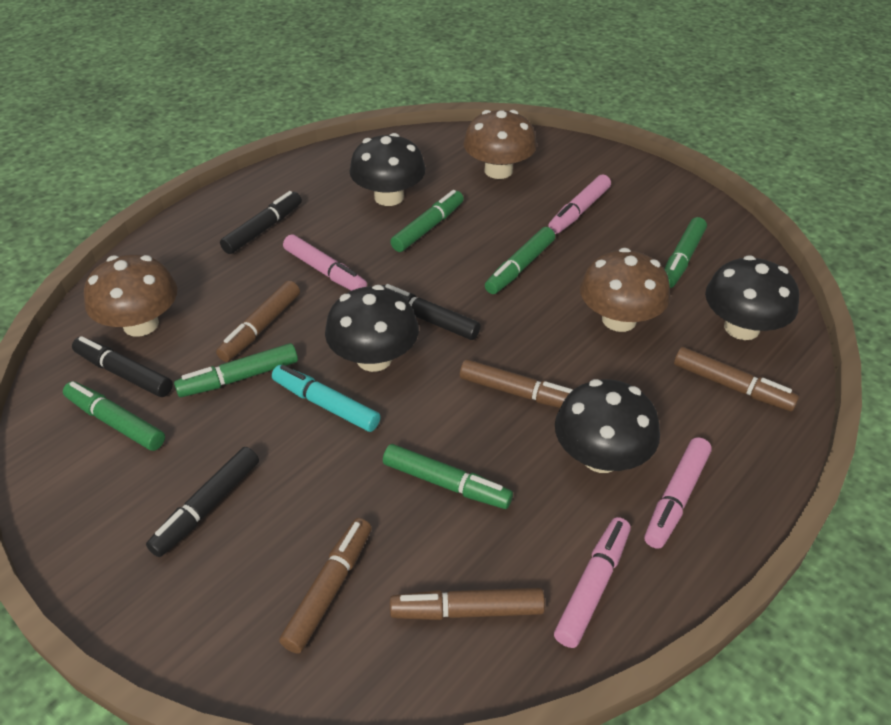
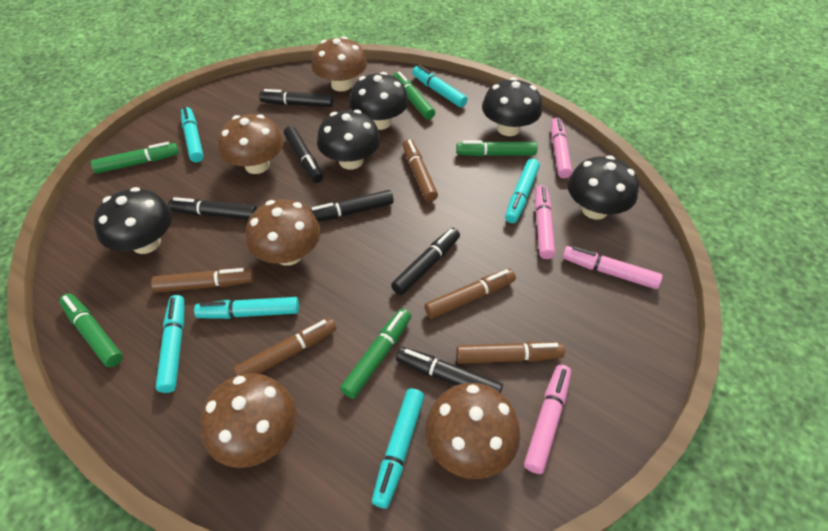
black marker: 4 -> 6
black mushroom: 4 -> 5
brown mushroom: 3 -> 5
green marker: 6 -> 5
turquoise marker: 1 -> 6

